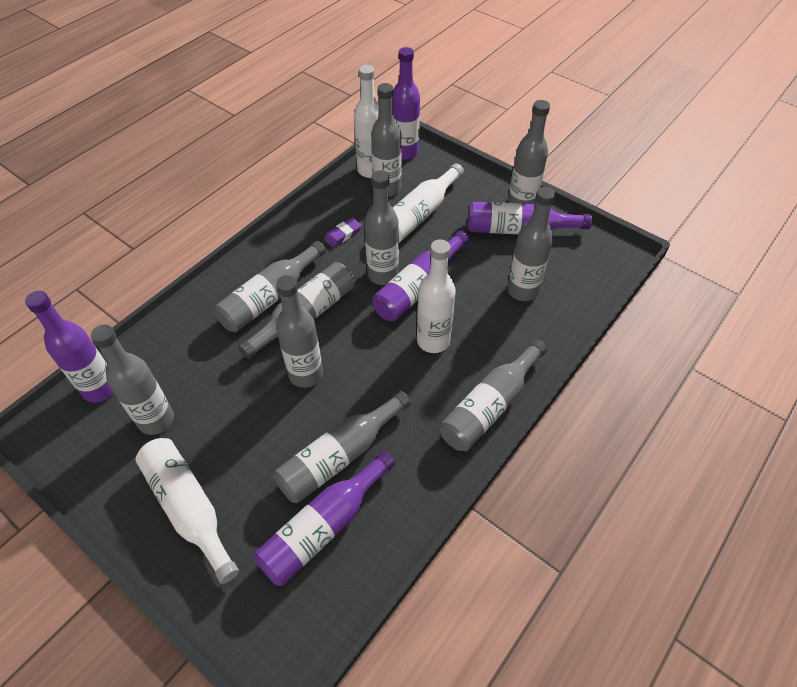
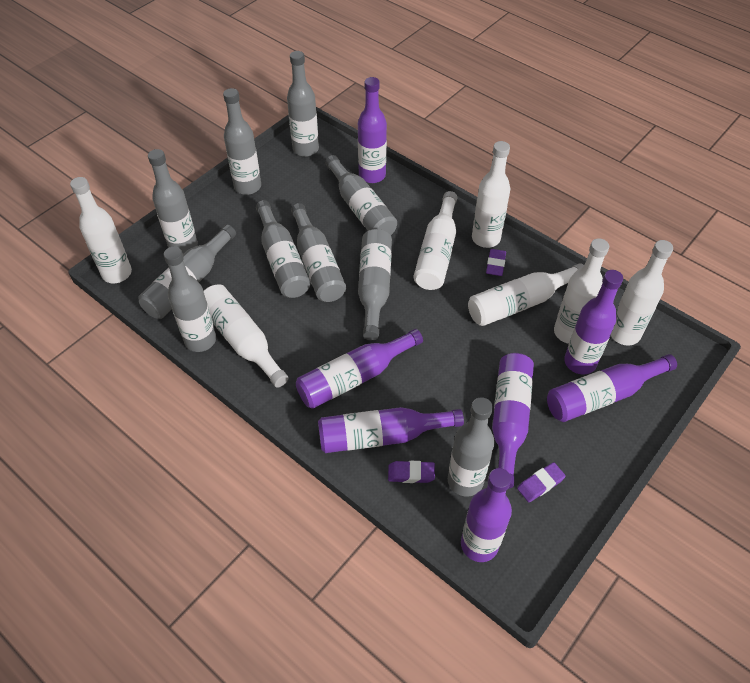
purple bottle: 5 -> 7
purple eraser: 1 -> 3
white bottle: 4 -> 7

